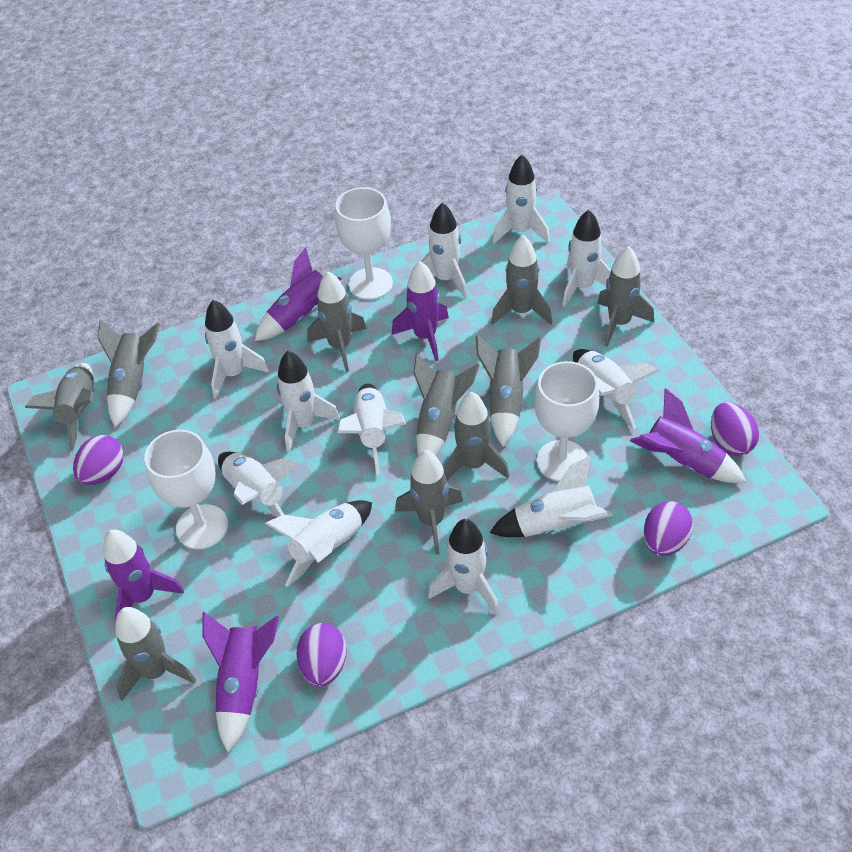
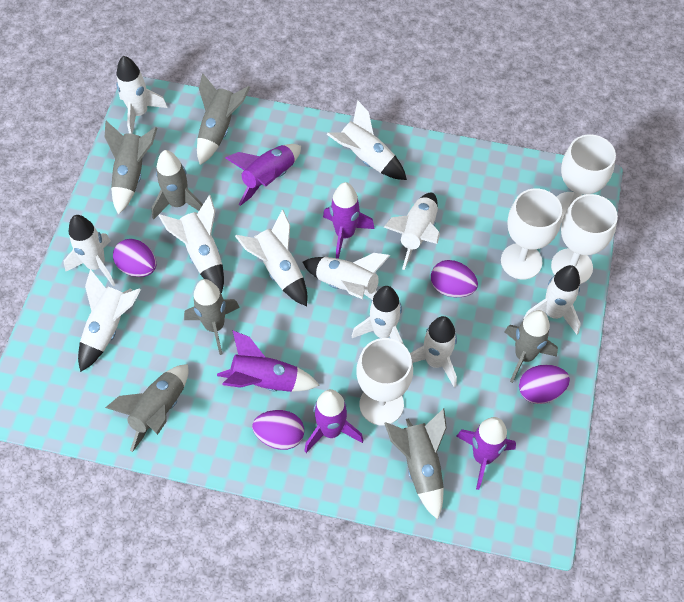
grey rocket: 10 -> 7
white goblet: 3 -> 4

